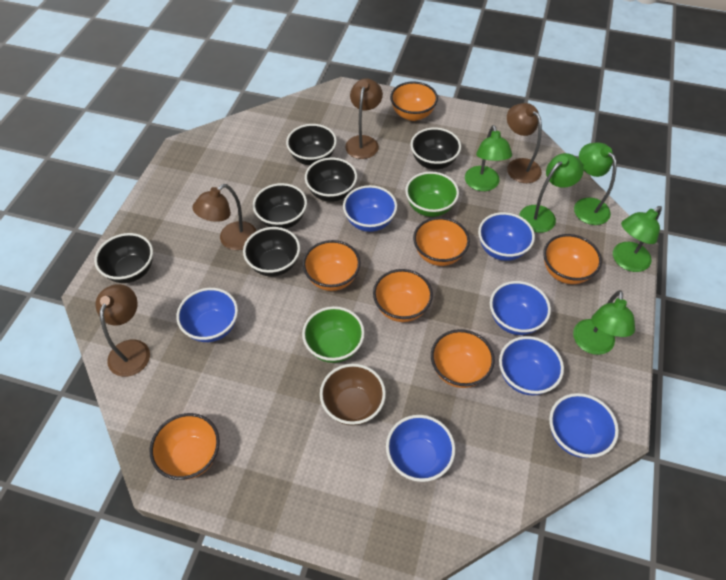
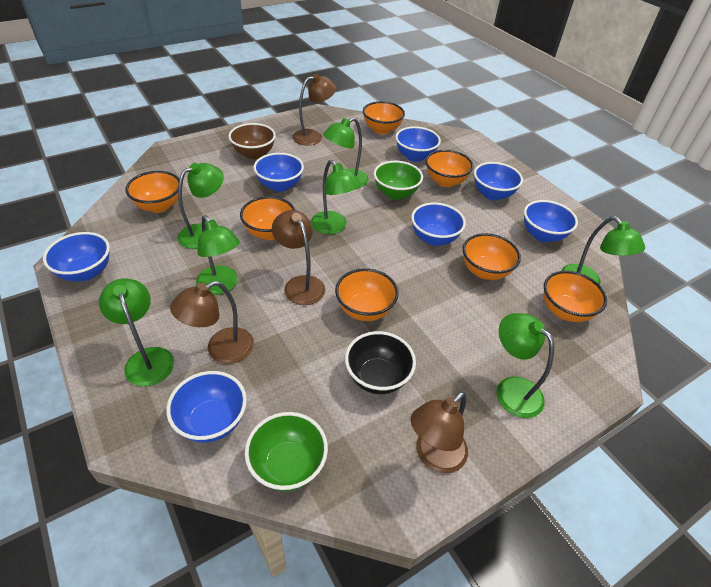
black bowl: 6 -> 1
green lamp: 5 -> 7

